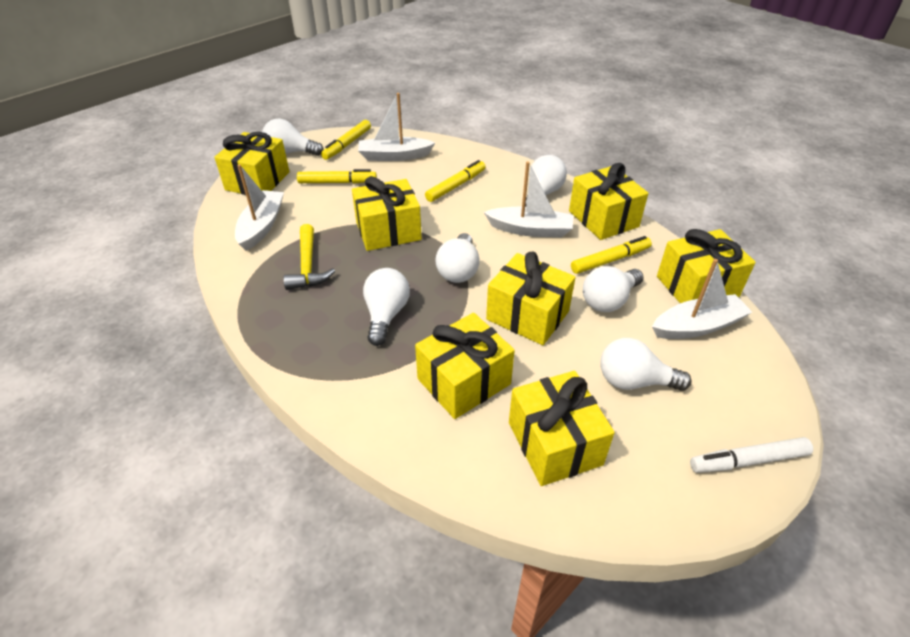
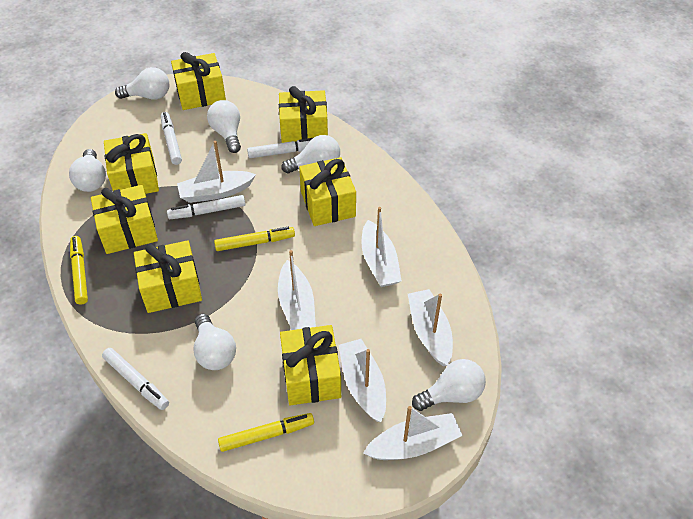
white boat: 4 -> 6
white marker: 1 -> 4
yellow hammer: 1 -> 0
yellow marker: 4 -> 3

